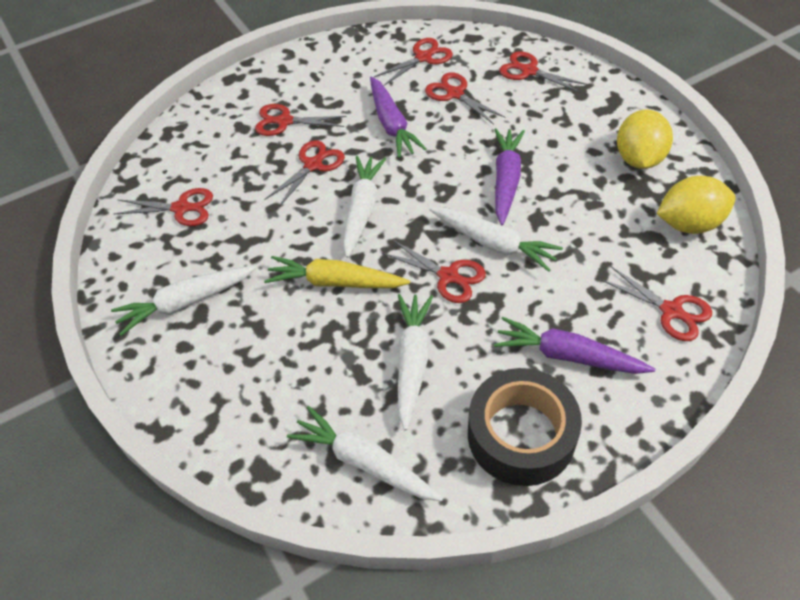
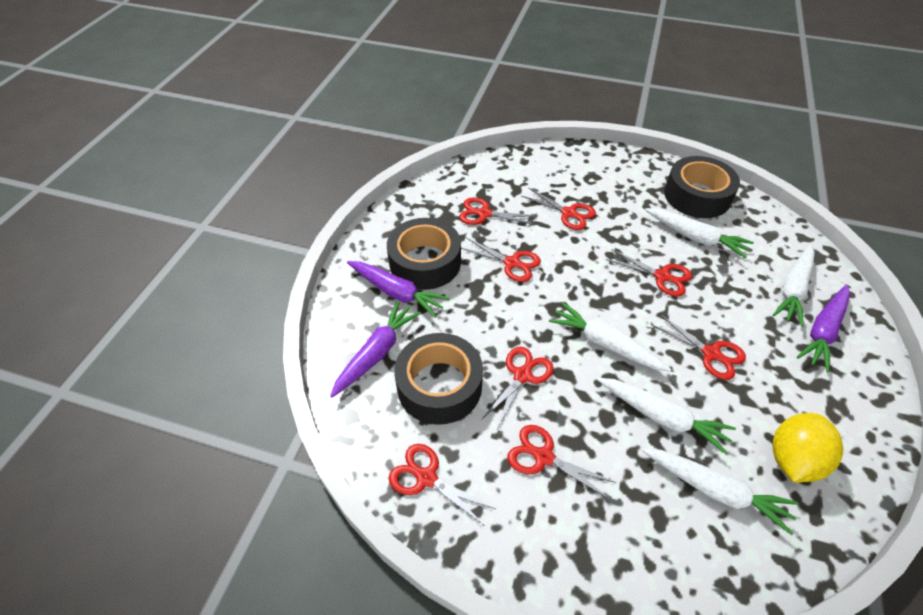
black tape: 1 -> 3
yellow carrot: 1 -> 0
yellow lemon: 2 -> 1

